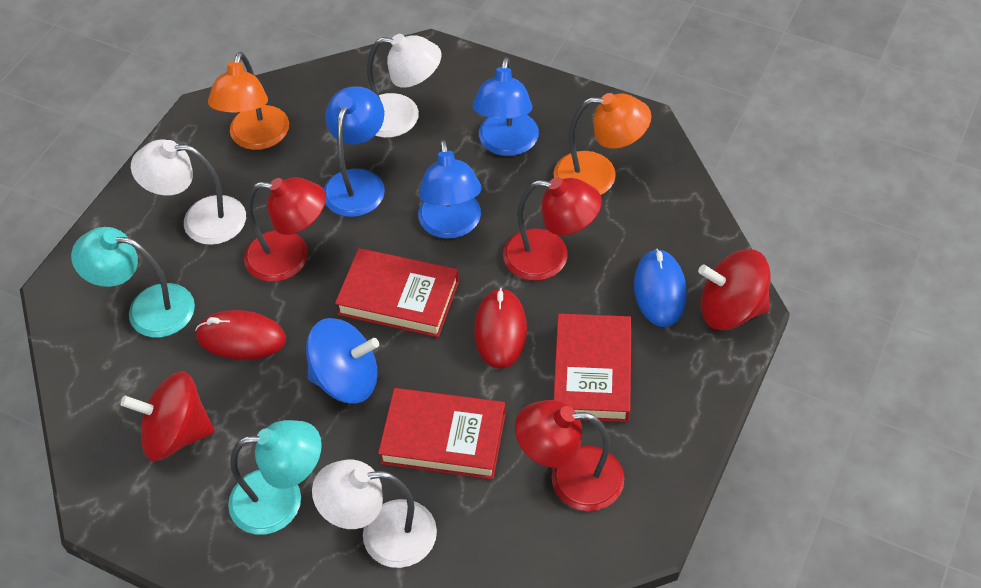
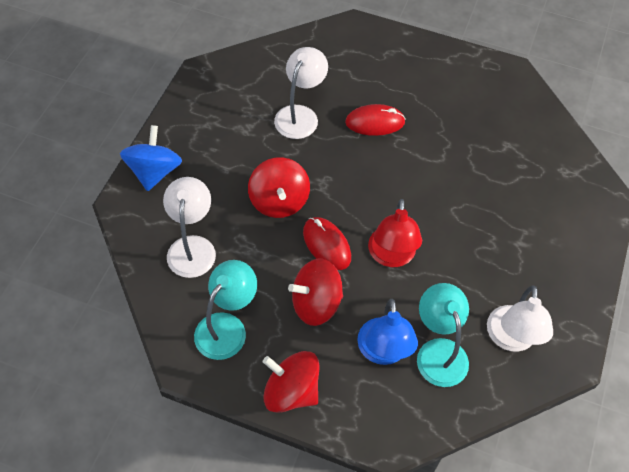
blue lamp: 3 -> 1
blue mouse: 1 -> 0
orange lamp: 2 -> 0
red book: 3 -> 0
red lamp: 3 -> 1
red spinning top: 2 -> 3

